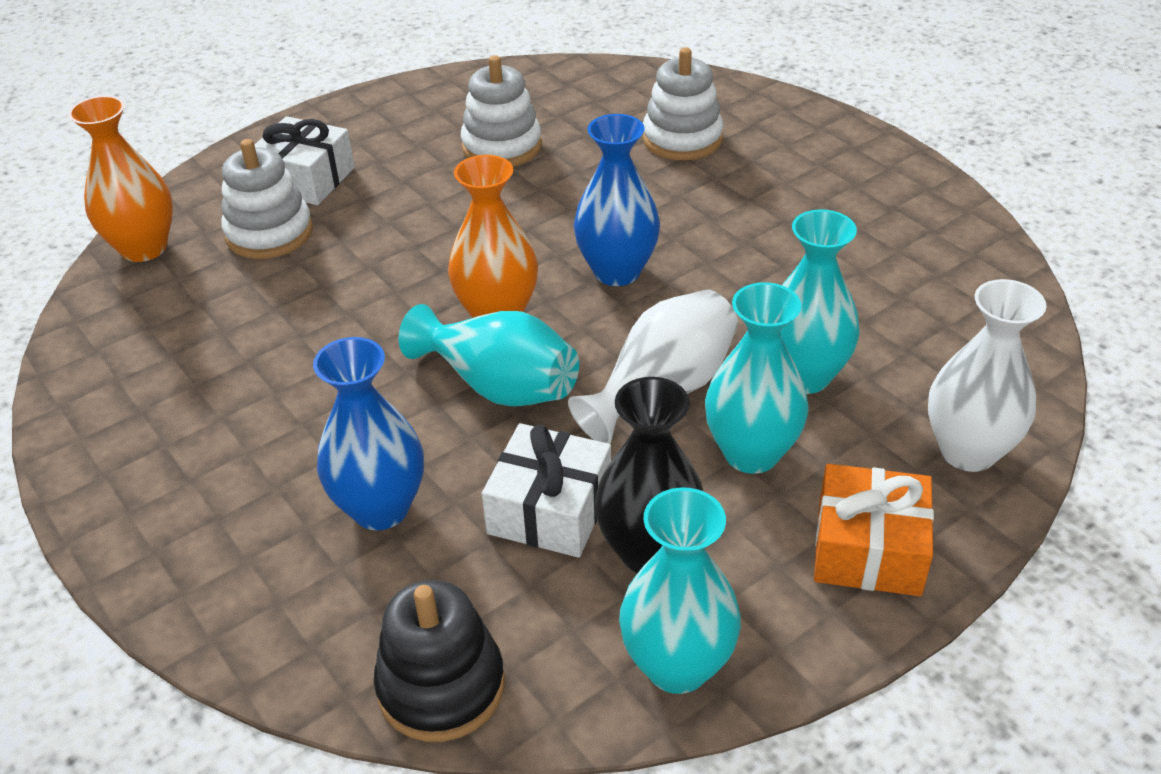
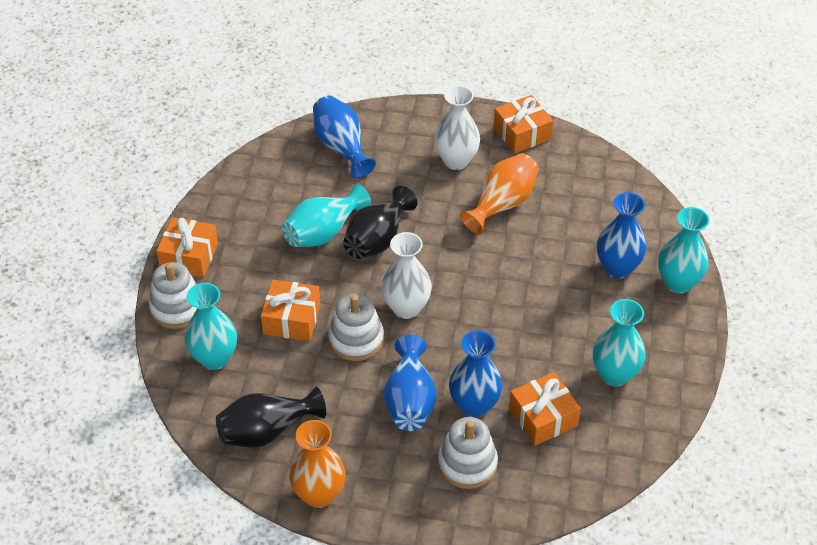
black stacking toy: 1 -> 0
black vase: 1 -> 2
blue vase: 2 -> 4
orange gift: 1 -> 4
white gift: 2 -> 0

